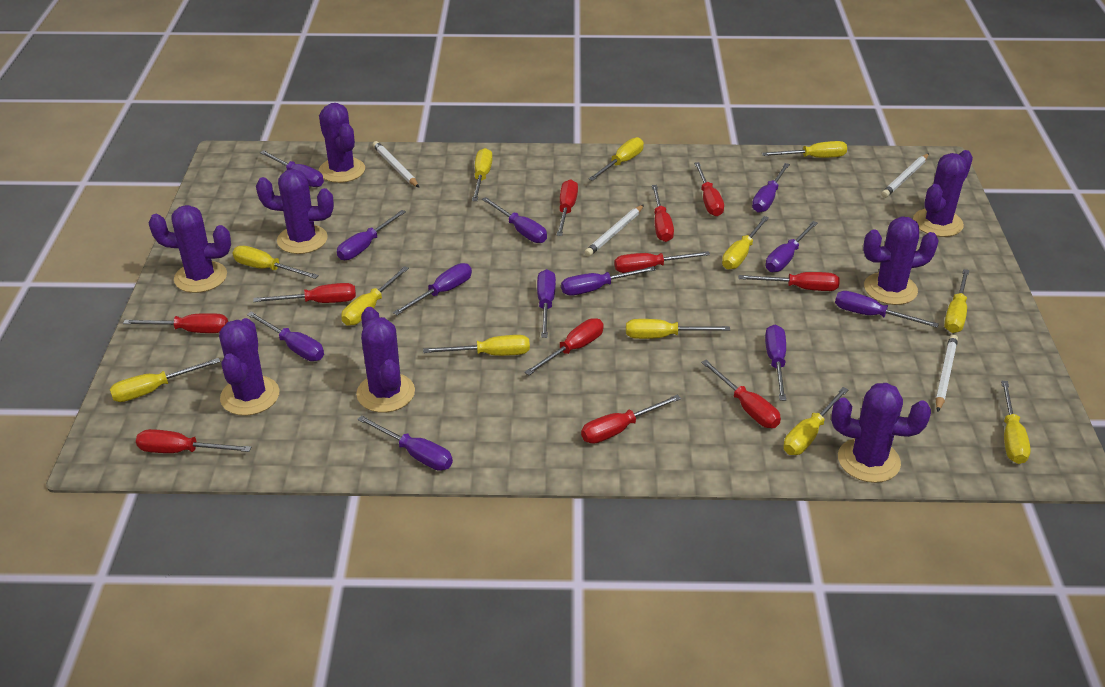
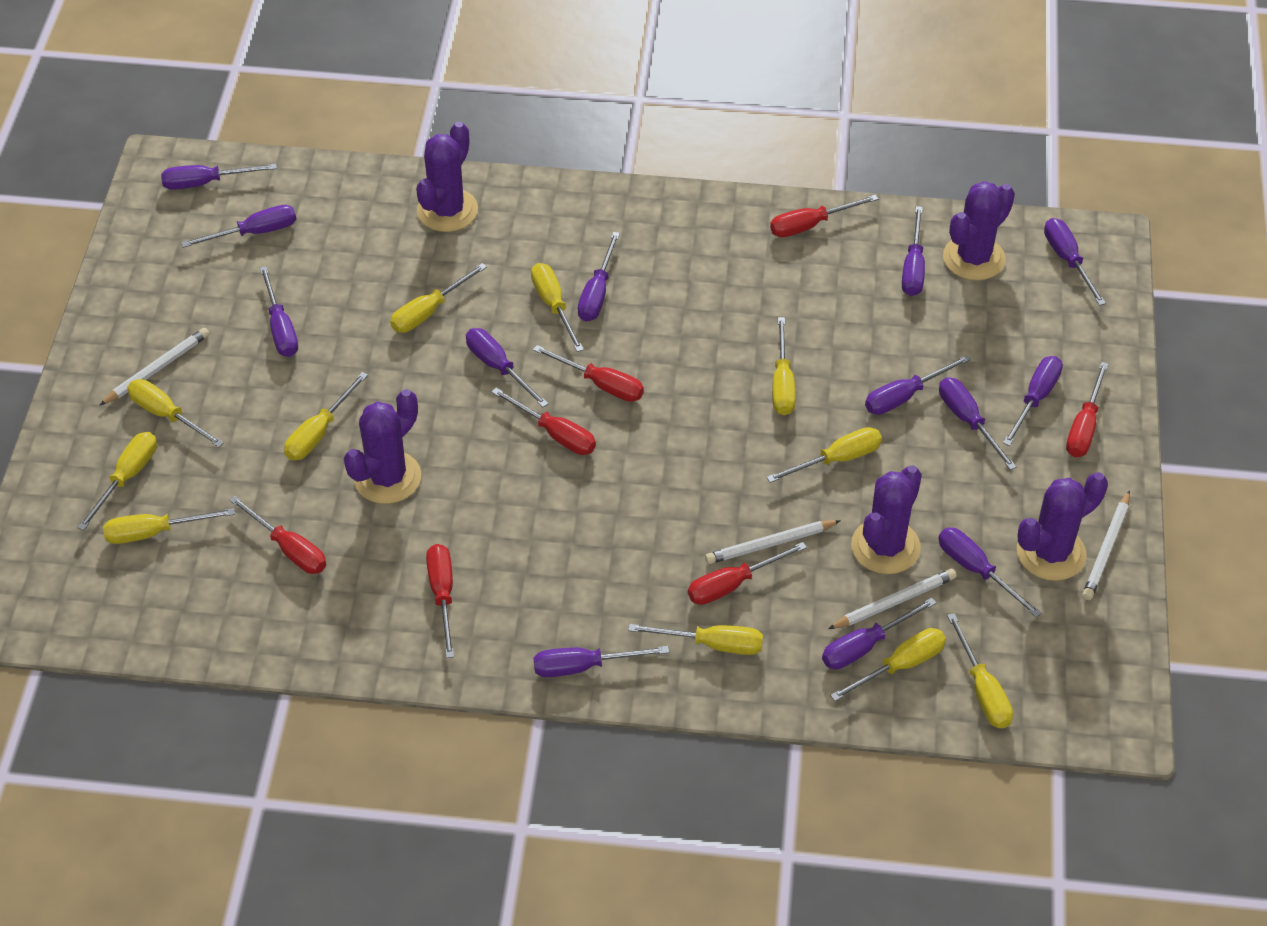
purple cactus: 8 -> 5
purple screwdriver: 12 -> 13
red screwdriver: 11 -> 7
yellow screwdriver: 12 -> 11

